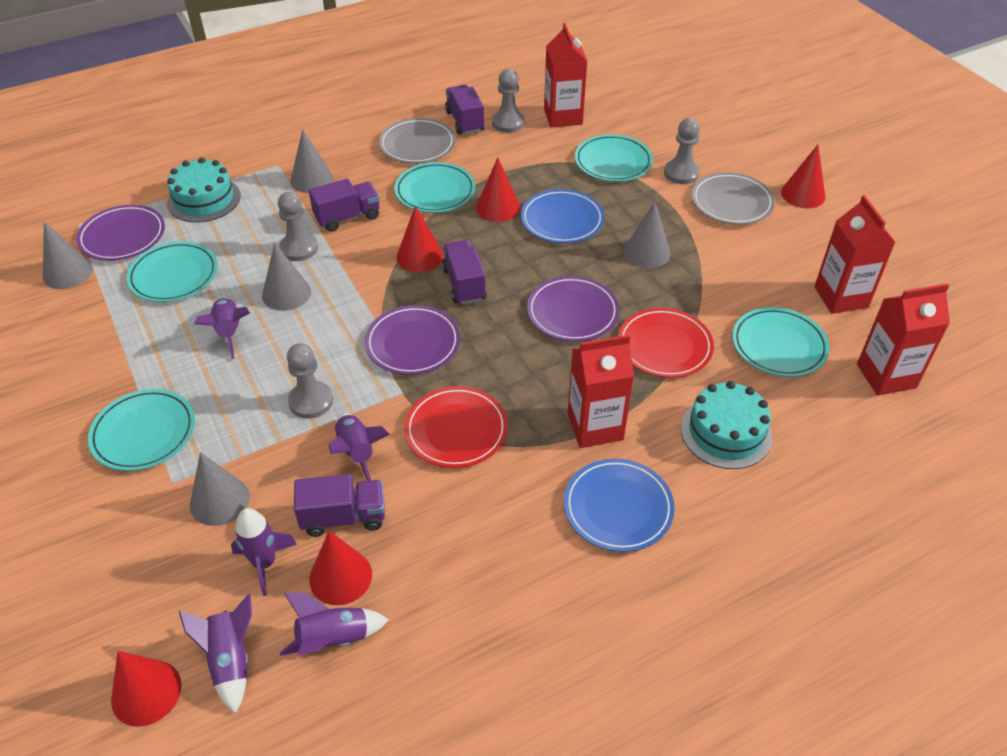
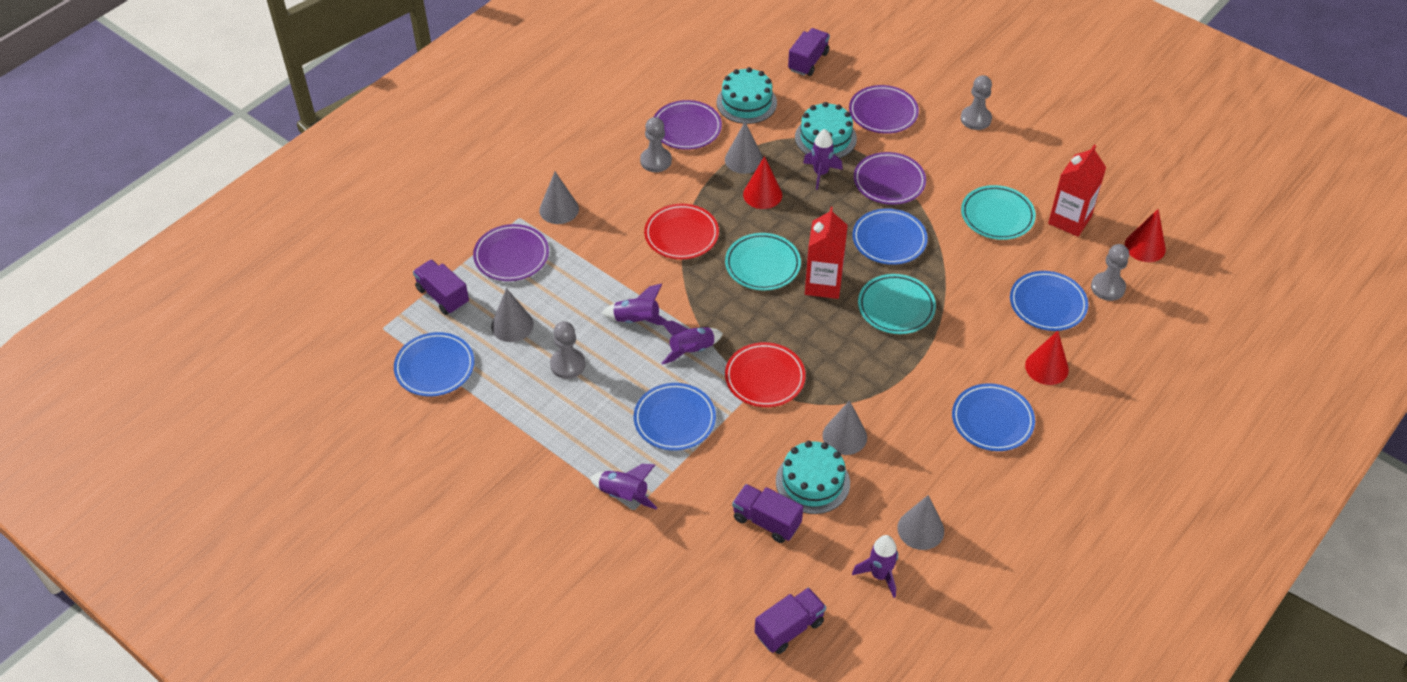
blue plate: 2 -> 5
grey plate: 2 -> 0
purple plate: 3 -> 4
red carton: 4 -> 2
red cone: 5 -> 3
turquoise cake: 2 -> 3
turquoise plate: 5 -> 3

